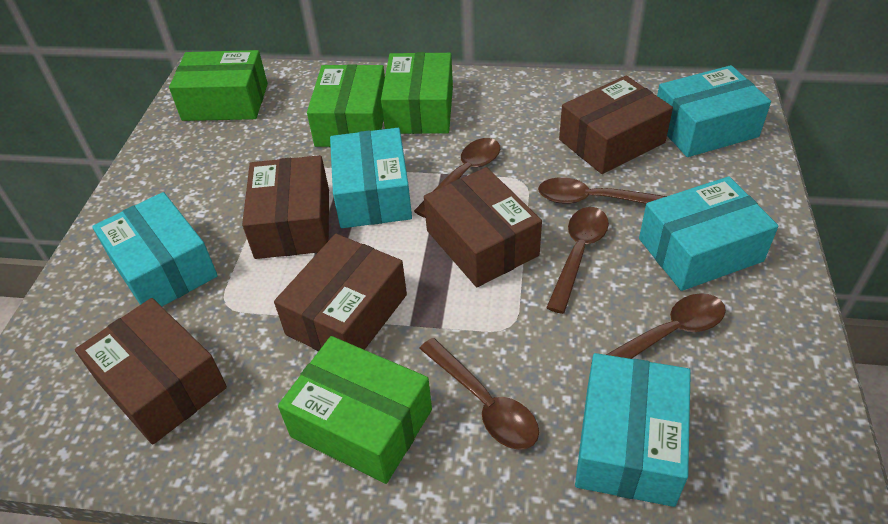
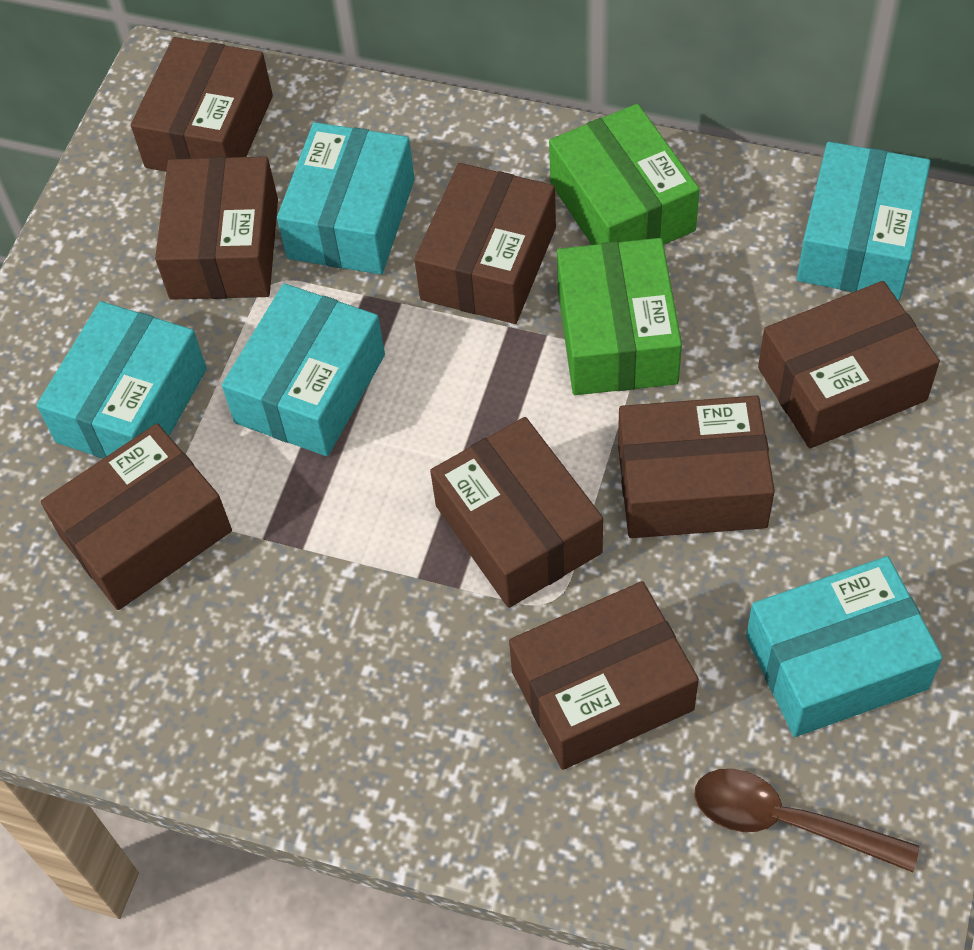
brown box: 5 -> 8
brown spoon: 5 -> 1
green box: 4 -> 2

